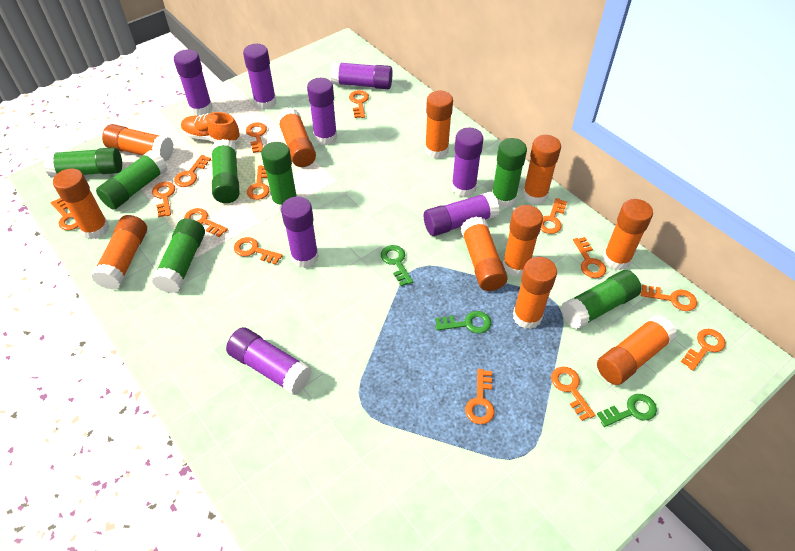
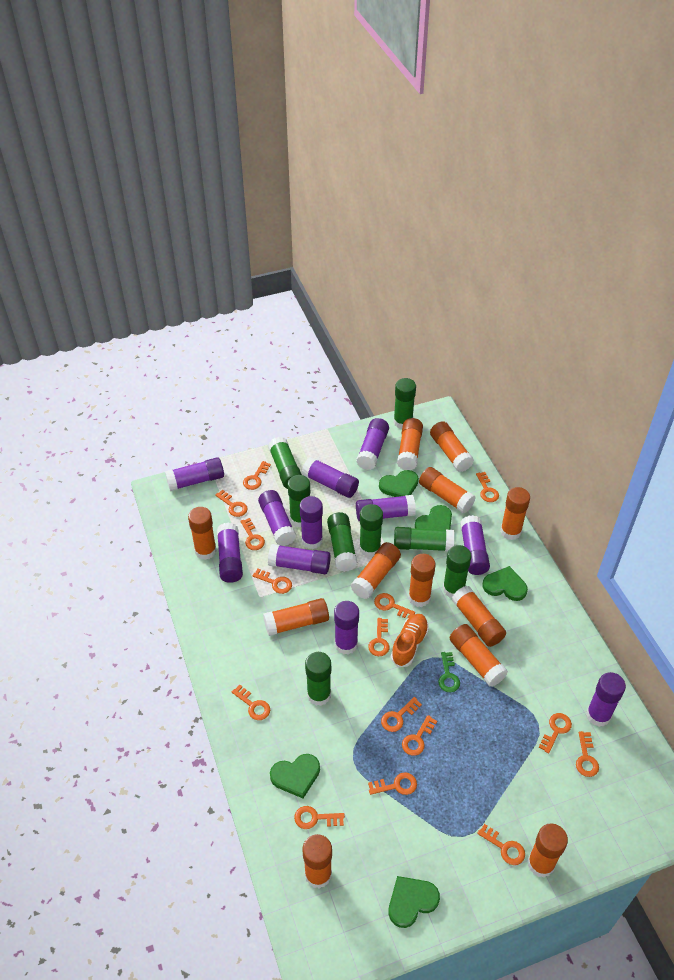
green glue stick: 7 -> 8
green heart: 0 -> 5
green key: 3 -> 1
orange glue stick: 11 -> 12
orange key: 14 -> 15
purple glue stick: 8 -> 11

